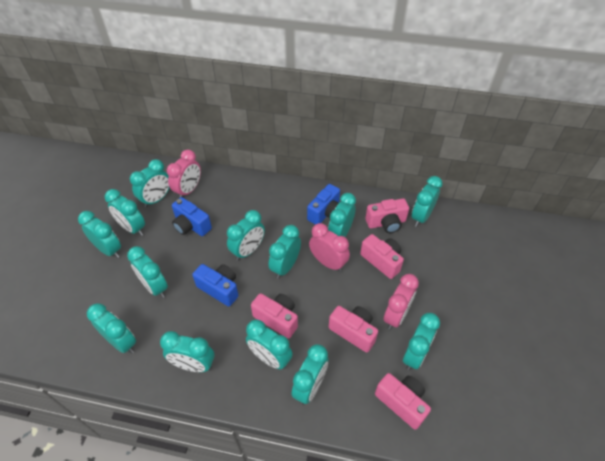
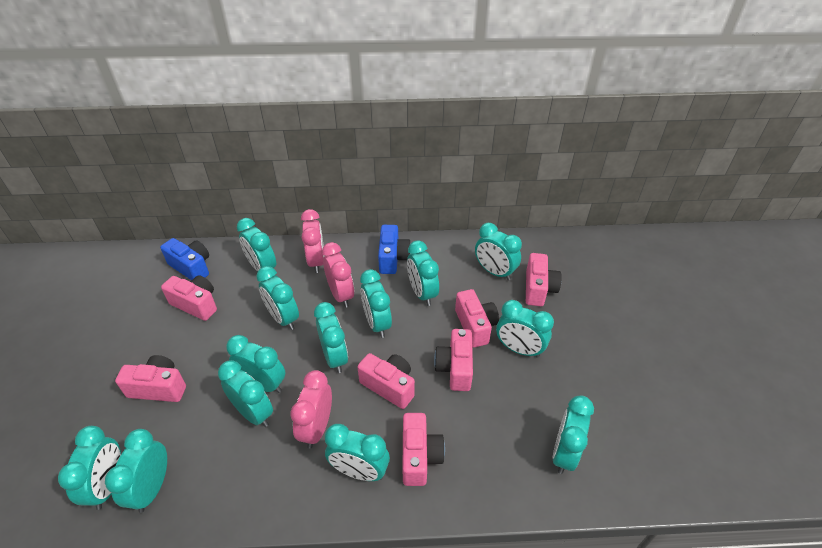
blue camera: 3 -> 2
pink camera: 5 -> 7

